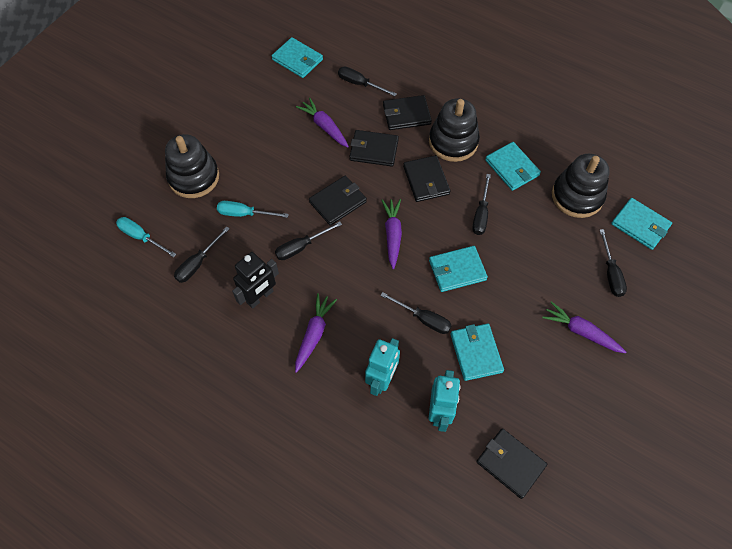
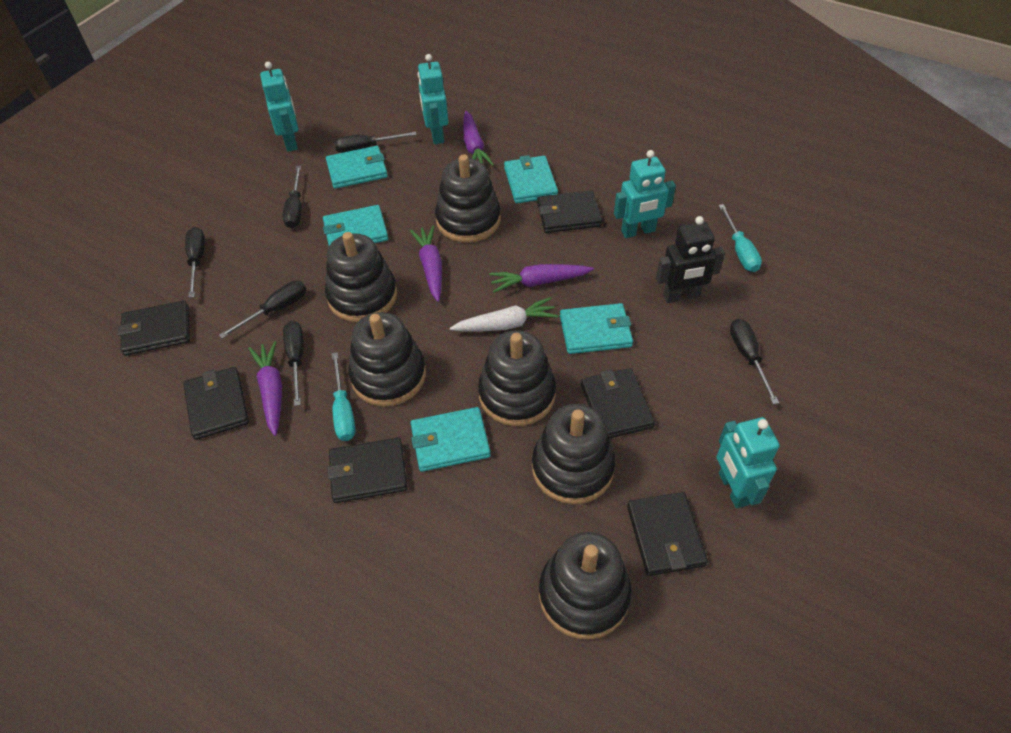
black stacking toy: 3 -> 6
black wallet: 5 -> 6
turquoise robot: 2 -> 4
white carrot: 0 -> 1

